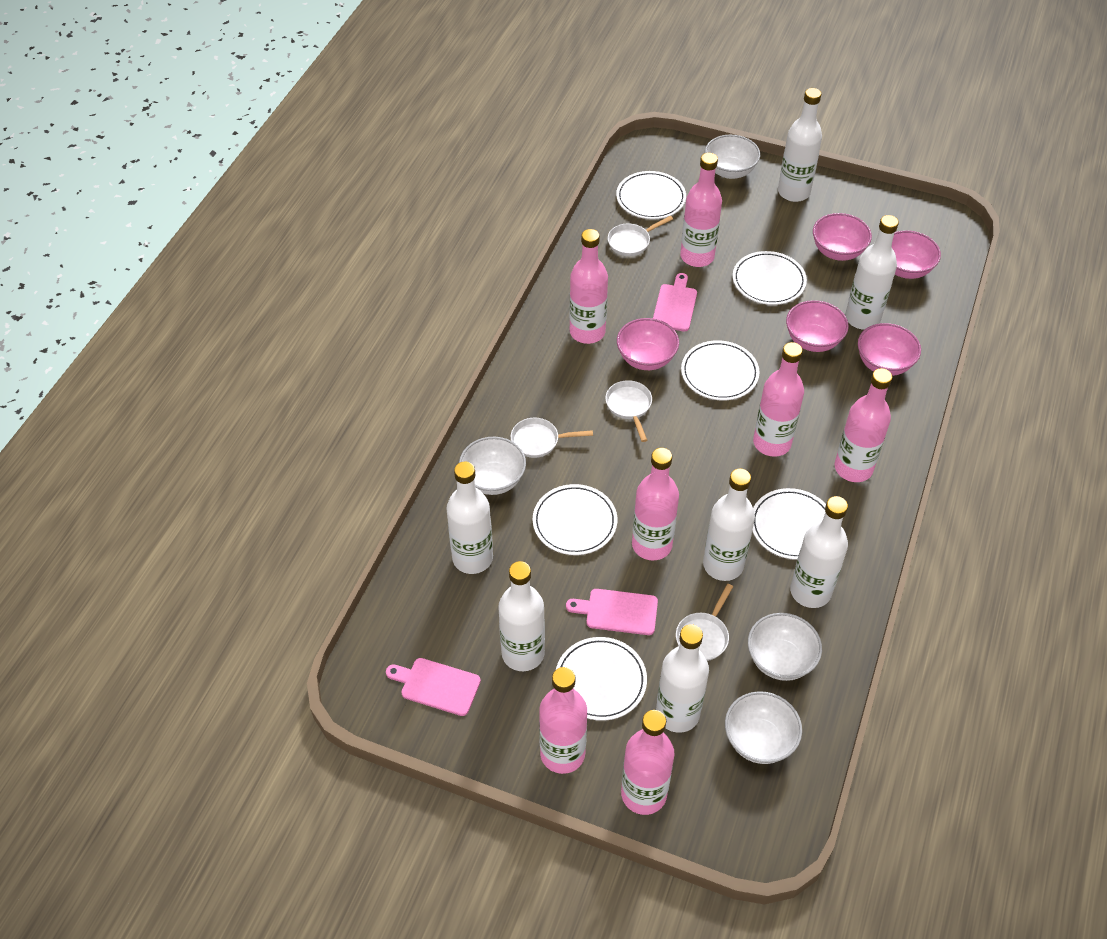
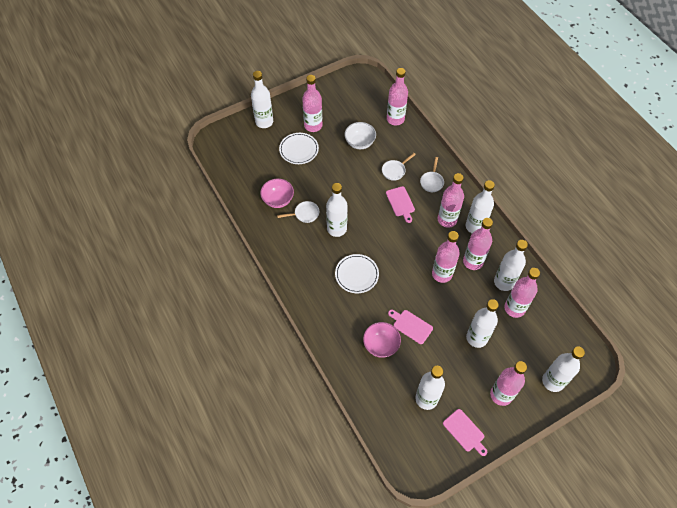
pink bowl: 5 -> 2
white bowl: 4 -> 1
white pan: 4 -> 3
white plate: 6 -> 2

